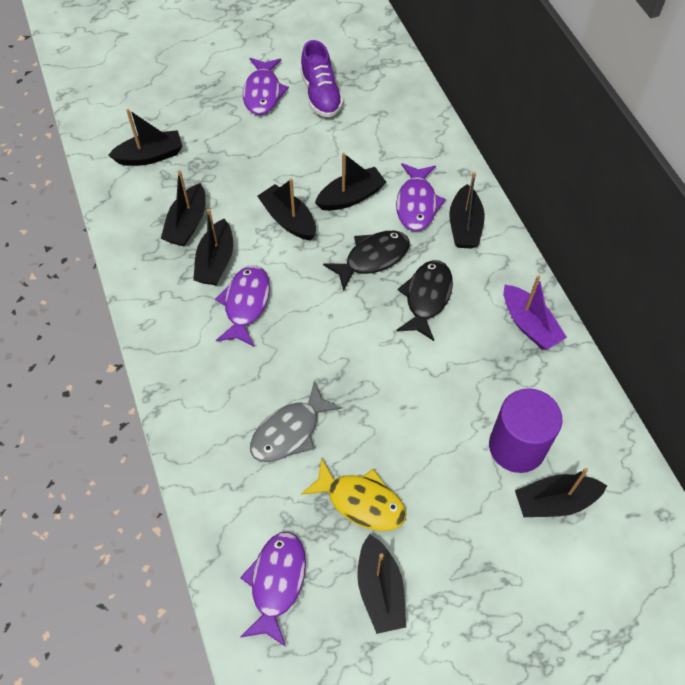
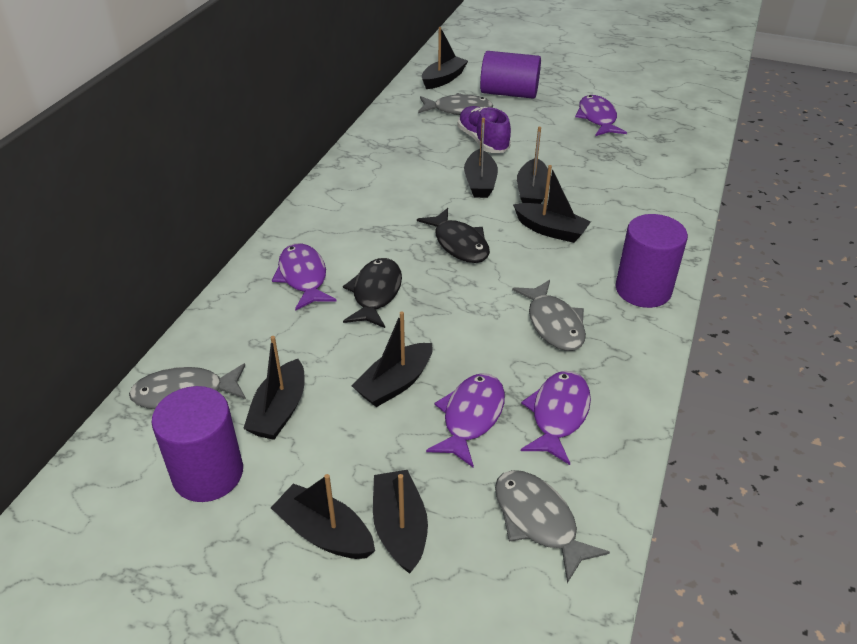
grey fish: 1 -> 4
purple boat: 1 -> 0
purple cylinder: 1 -> 3
yellow fish: 1 -> 0

